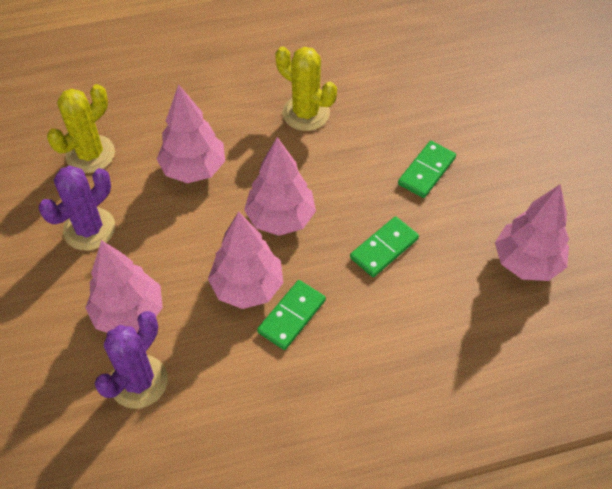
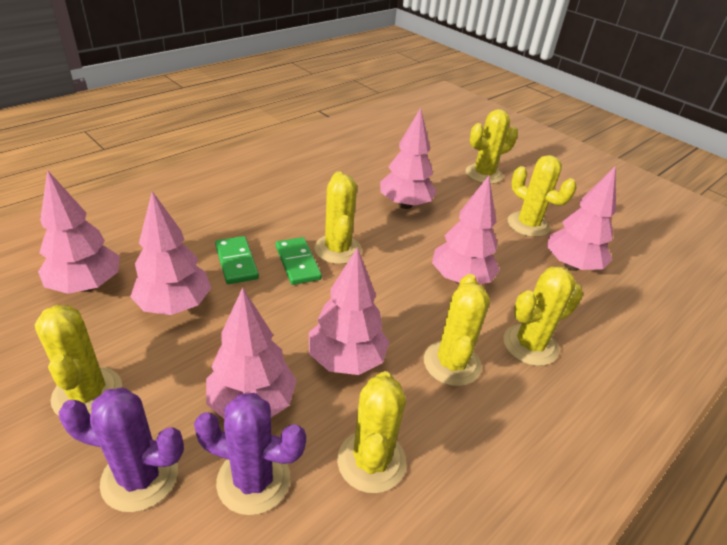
green domino: 3 -> 2
pink tree: 5 -> 7
yellow cactus: 2 -> 7

